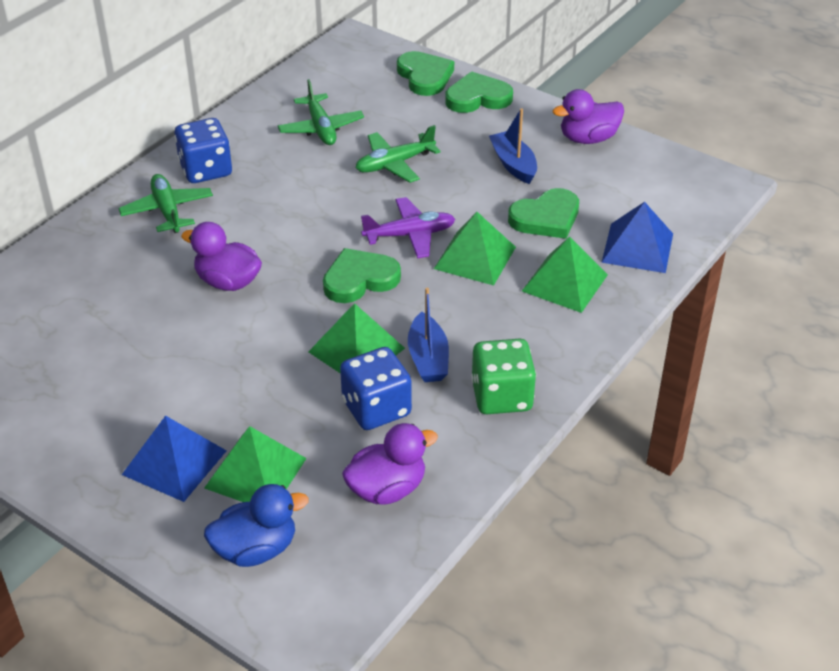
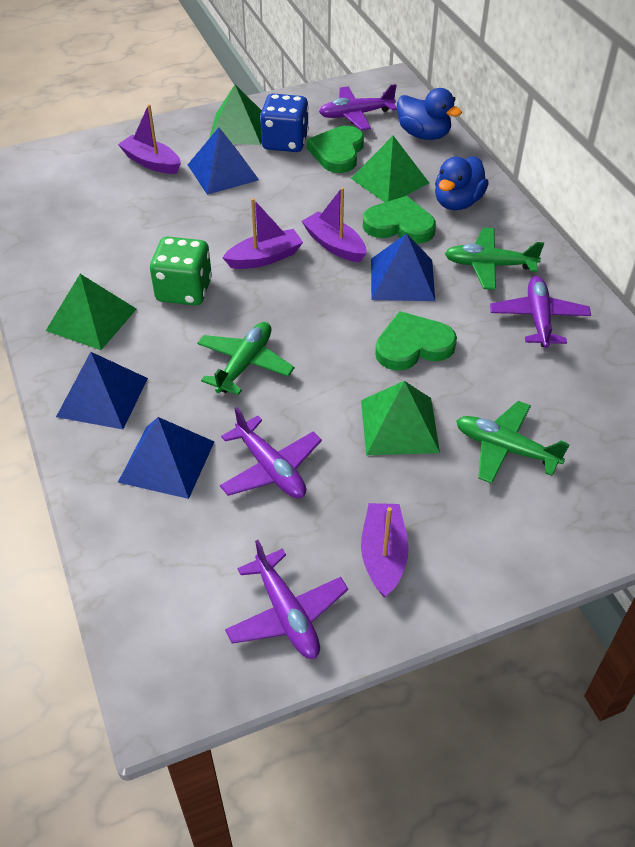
blue boat: 2 -> 0
blue dice: 2 -> 1
blue duck: 1 -> 2
blue pyramid: 2 -> 4
green heart: 4 -> 3
purple boat: 0 -> 4
purple duck: 3 -> 0
purple plane: 1 -> 4

